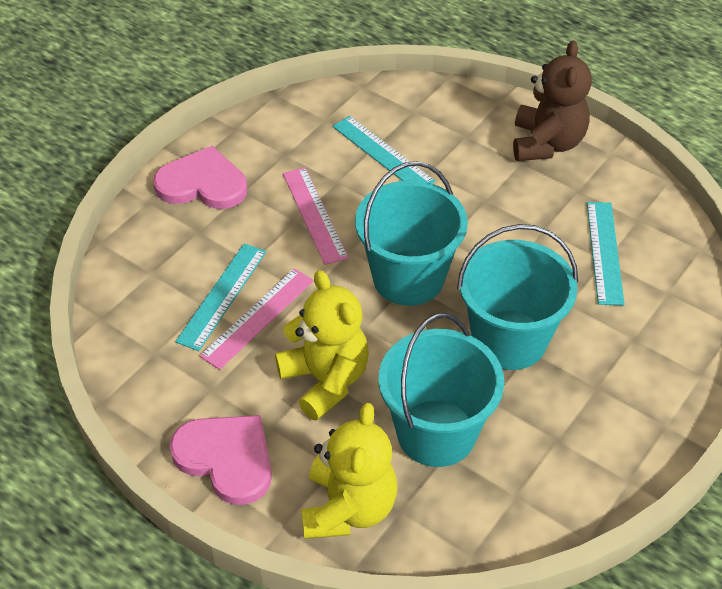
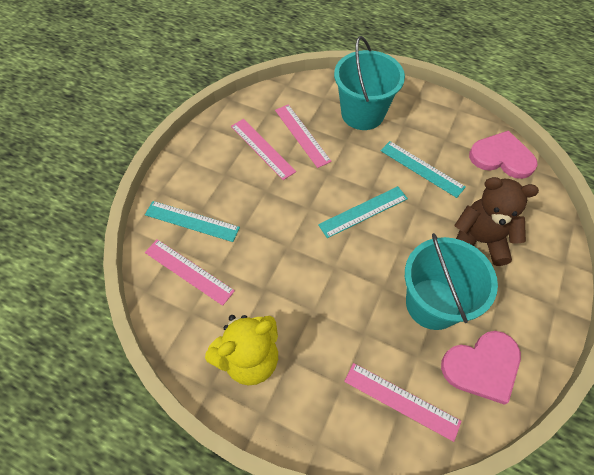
pink ruler: 2 -> 4
turquoise bucket: 3 -> 2
yellow teddy bear: 2 -> 1

